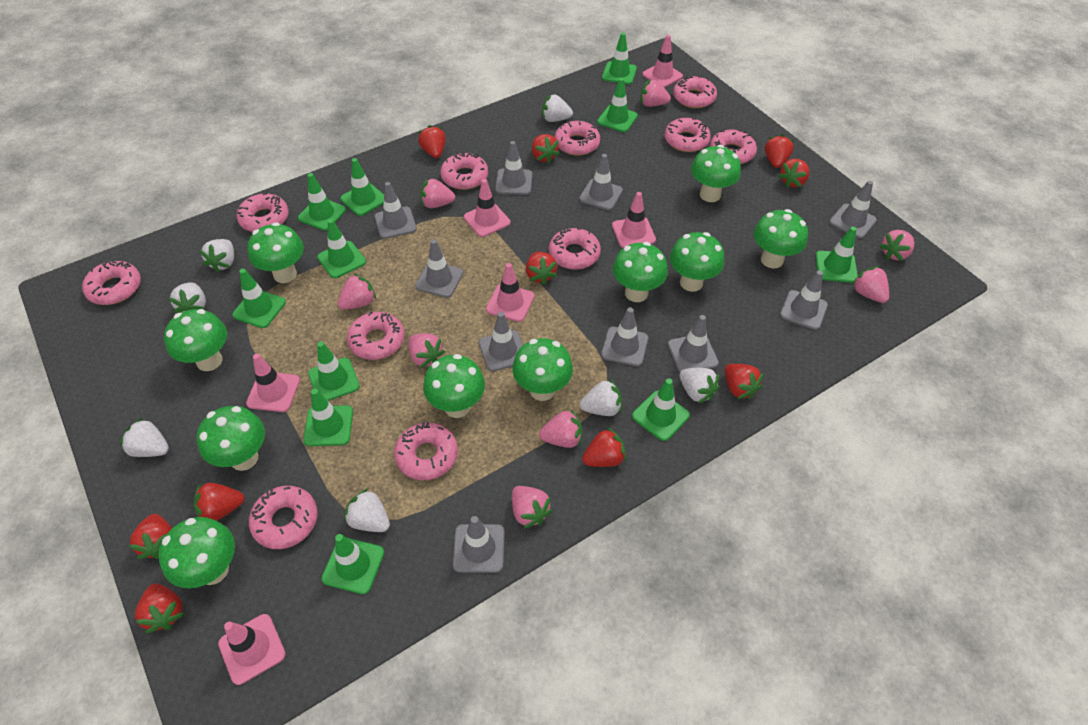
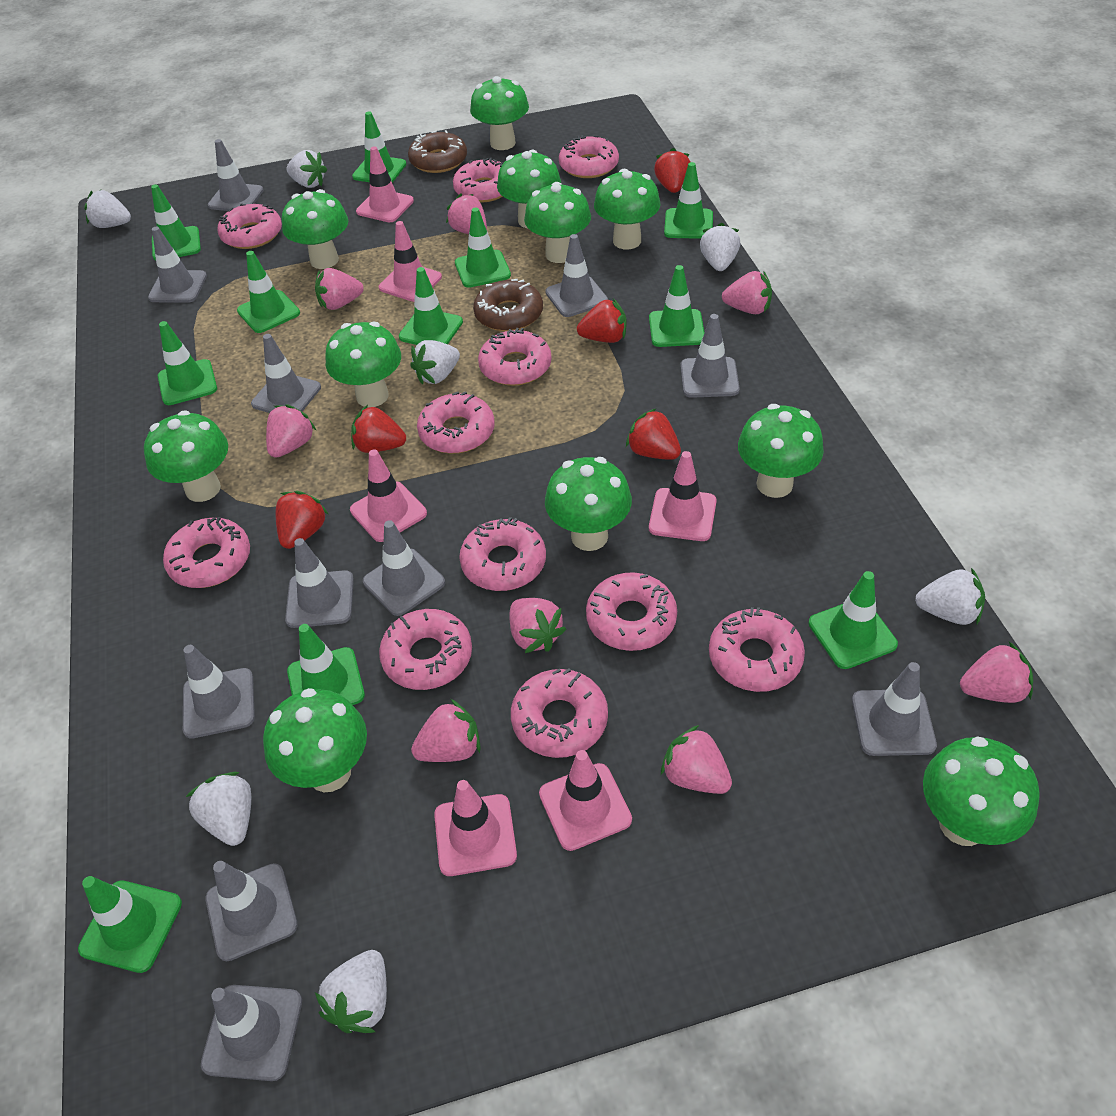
brown donut: 0 -> 2
green mushroom: 10 -> 11
grey traffic cone: 10 -> 11
red strawberry: 10 -> 5

